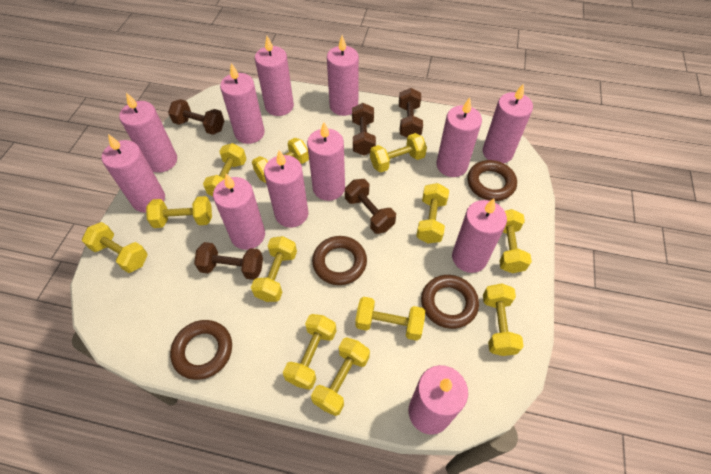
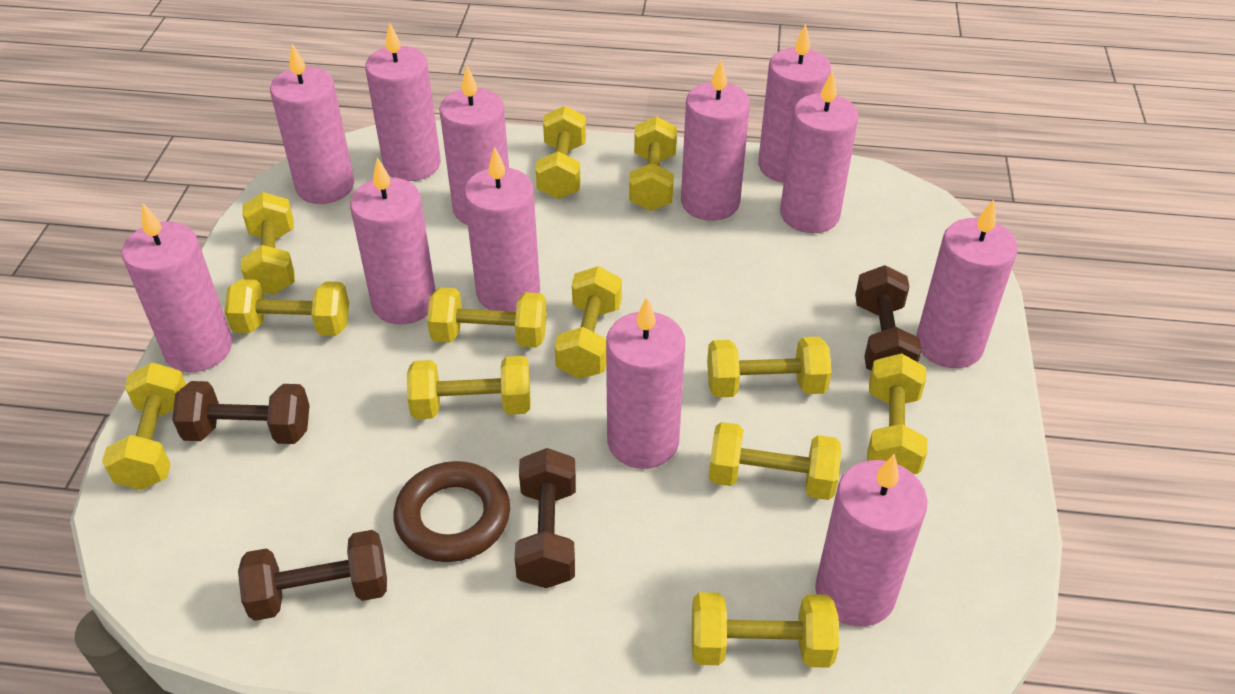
brown dumbbell: 5 -> 4
brown ring: 4 -> 1

